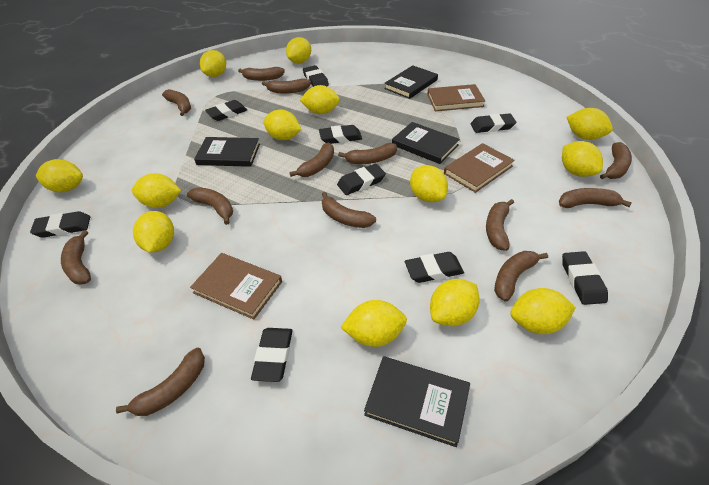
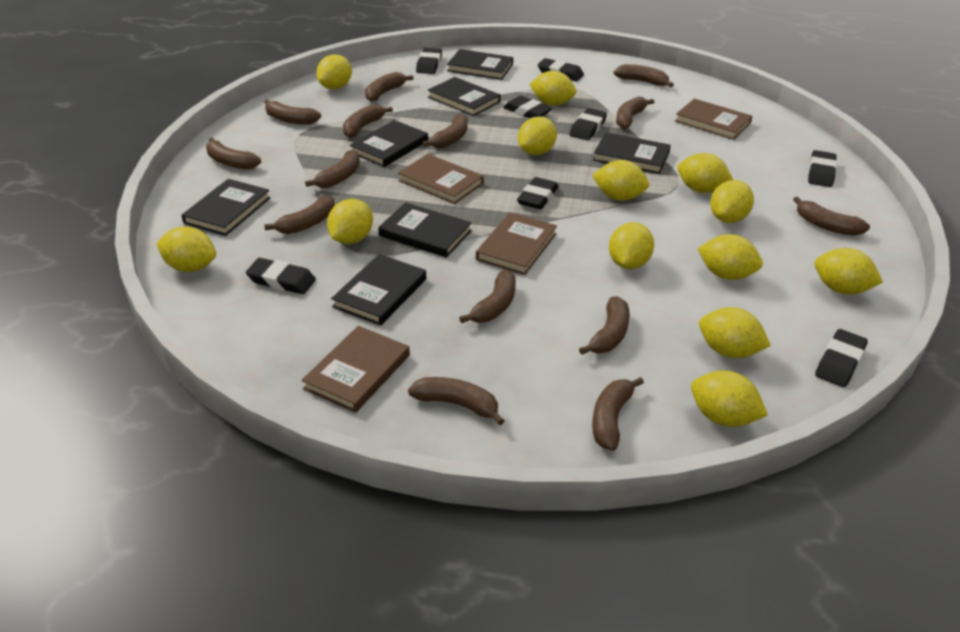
black book: 4 -> 7
black eraser: 9 -> 8
brown banana: 13 -> 14
brown book: 3 -> 4

